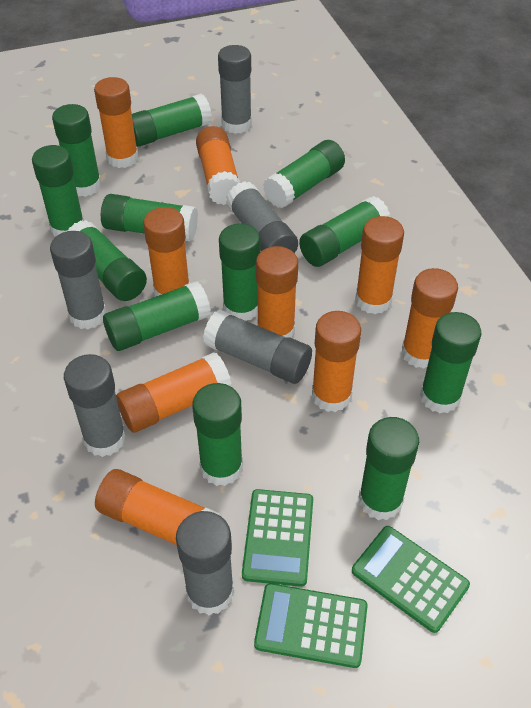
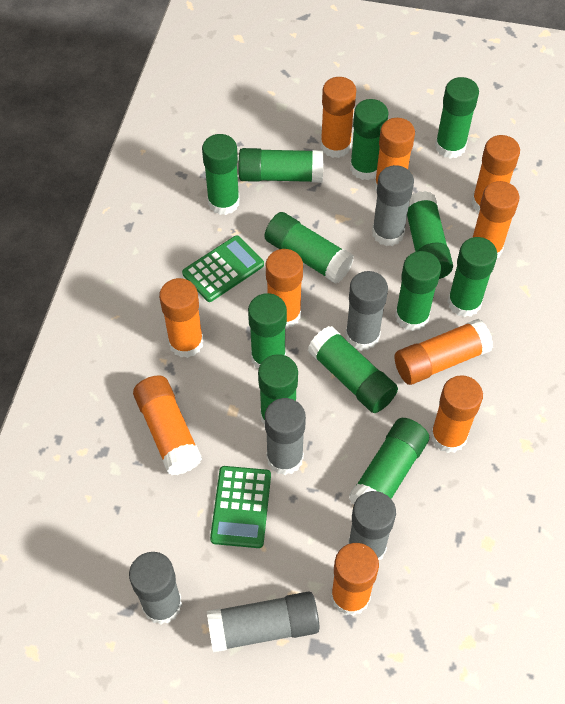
green calculator: 3 -> 2
orange glue stick: 9 -> 10

